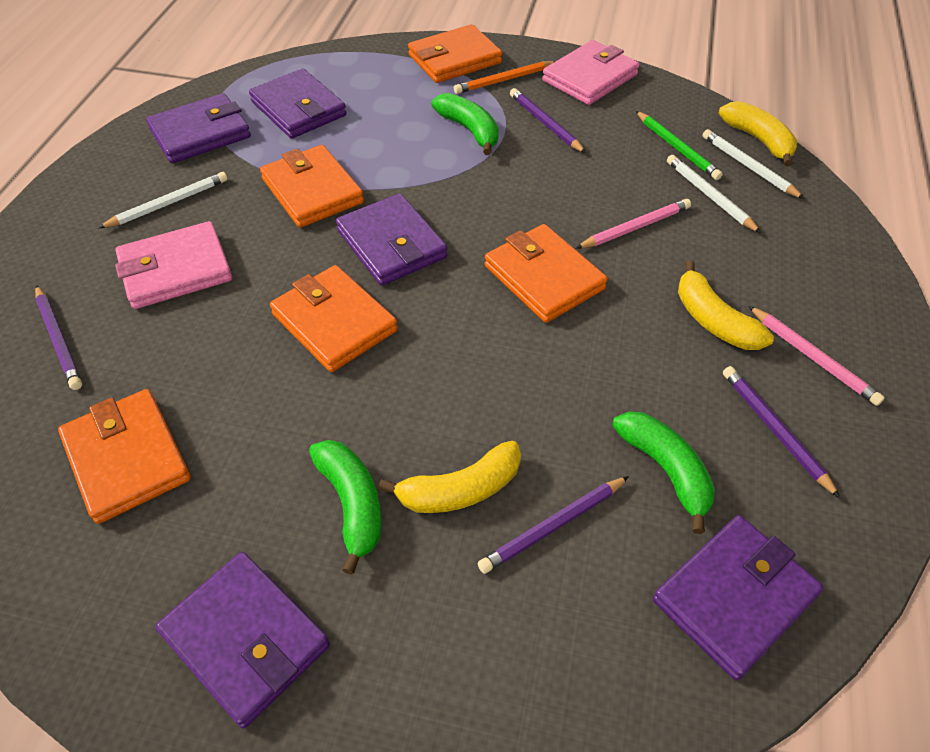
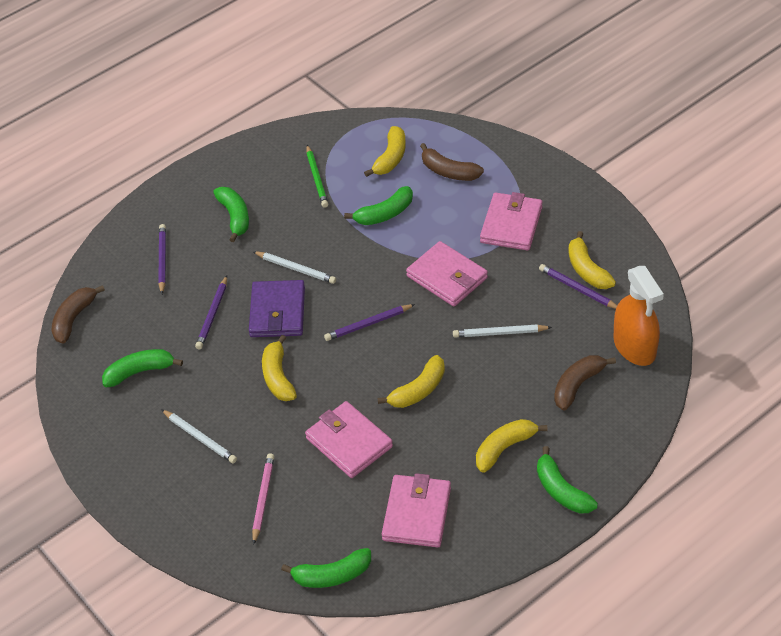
brown banana: 0 -> 3
green banana: 3 -> 5
orange pencil: 1 -> 0
orange spray bottle: 0 -> 1
orange wallet: 5 -> 0
pink pencil: 2 -> 1
pink wallet: 2 -> 4
purple wallet: 5 -> 1
yellow banana: 3 -> 5

